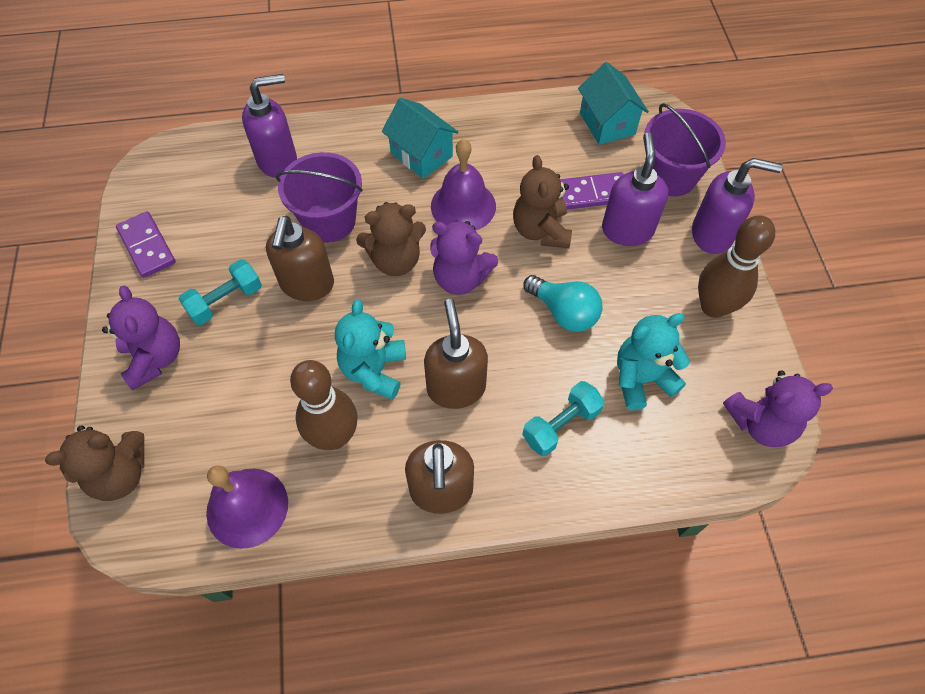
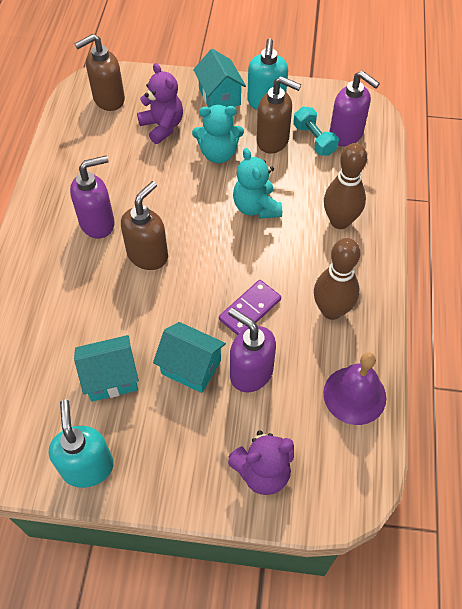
brown teddy bear: 3 -> 0
purple bell: 2 -> 1
purple bucket: 2 -> 0
purple domino: 2 -> 1
purple teddy bear: 3 -> 2
turquoise dumbbell: 2 -> 1
turquoise house: 2 -> 3
turquoise light bulb: 1 -> 0
turquoise soap dispenser: 0 -> 2

